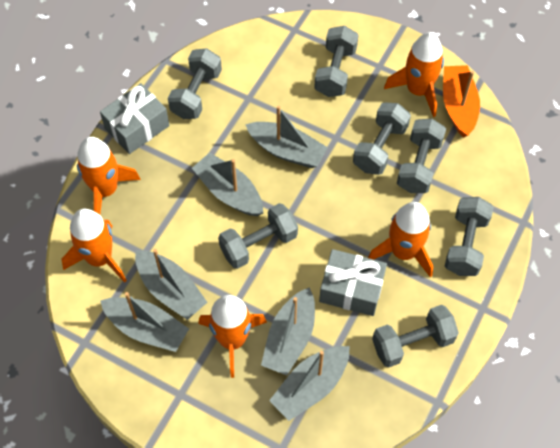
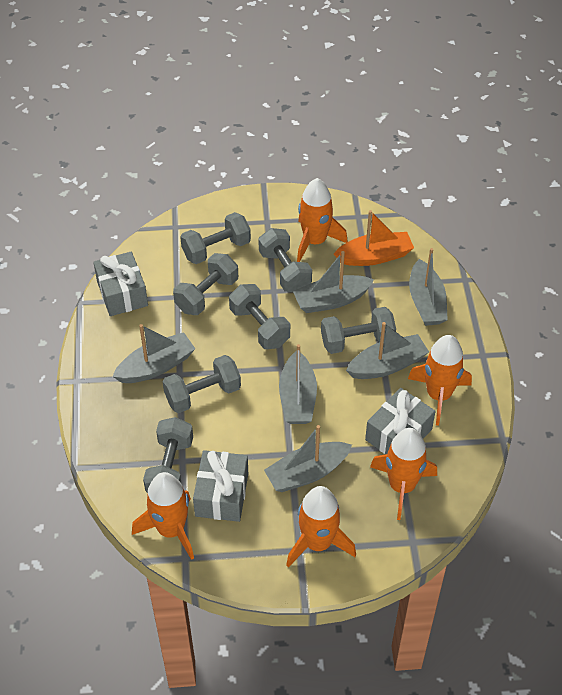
grey gift: 2 -> 3

